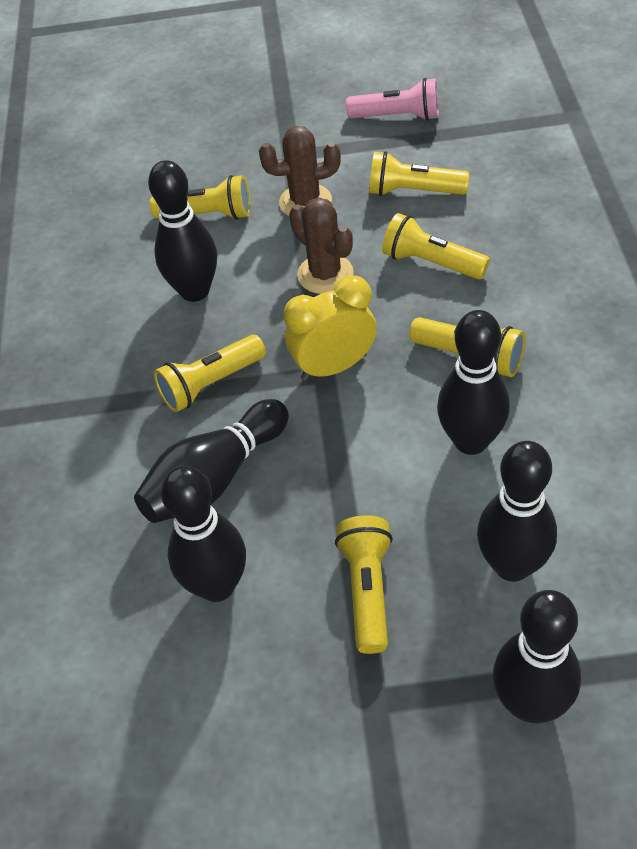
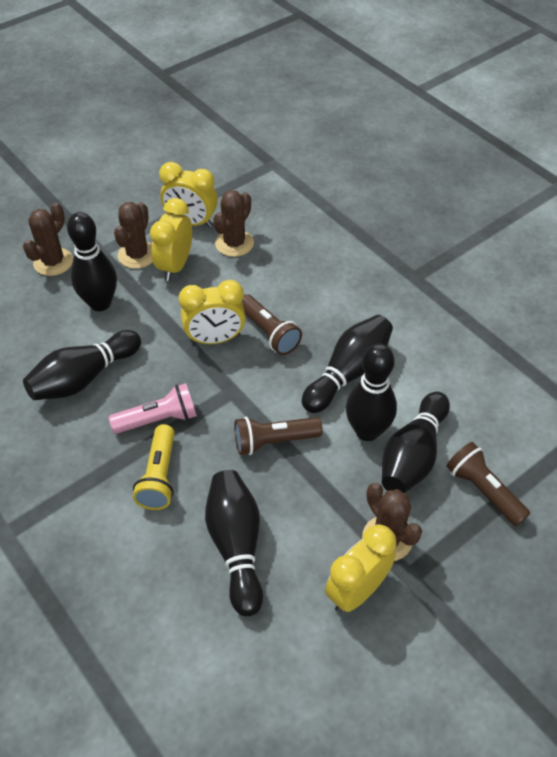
brown cactus: 2 -> 4
brown flashlight: 0 -> 3
yellow clock: 1 -> 4
yellow flashlight: 6 -> 1

